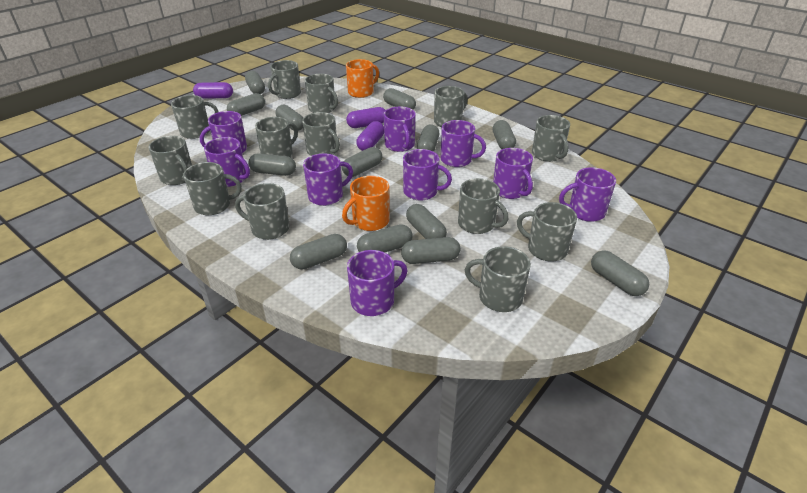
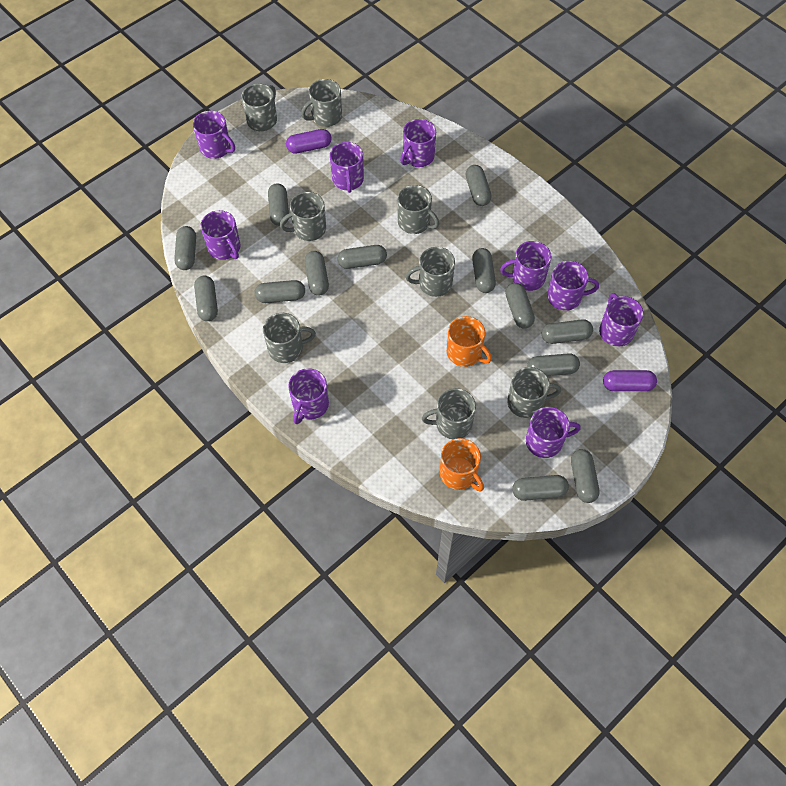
grey mug: 13 -> 8
purple capsule: 3 -> 2

